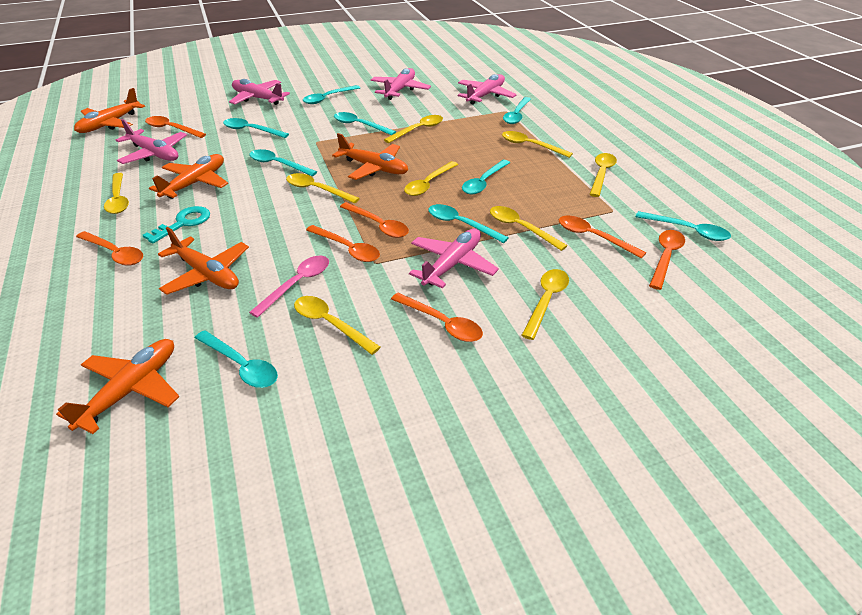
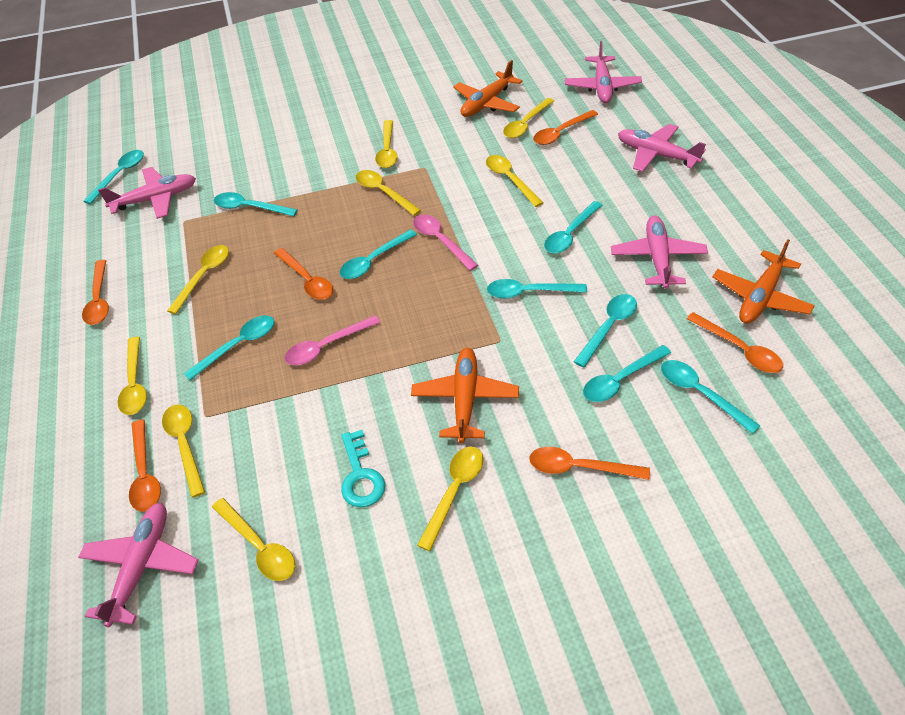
orange plane: 5 -> 3
orange spoon: 7 -> 6
pink spoon: 1 -> 2

